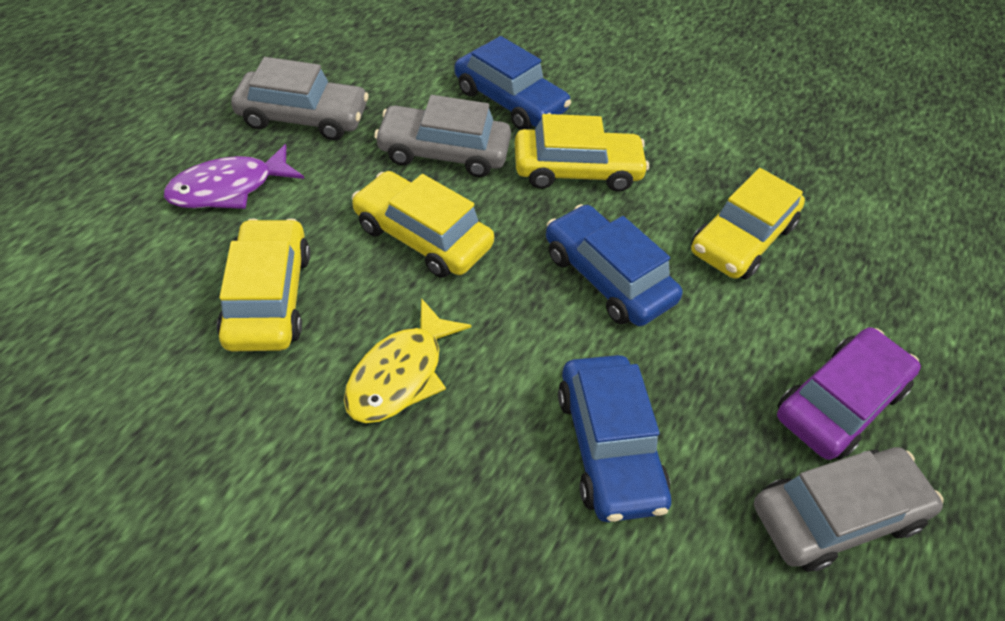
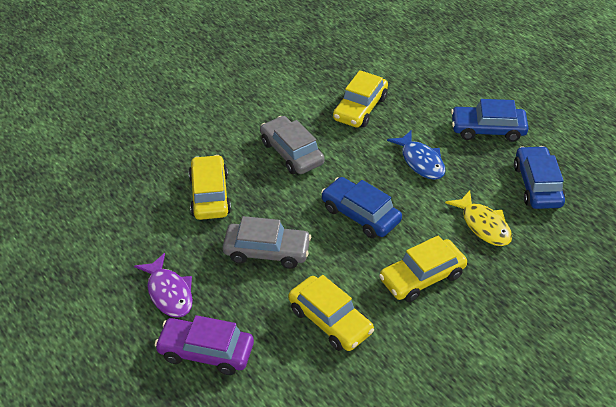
blue fish: 0 -> 1
grey car: 3 -> 2

